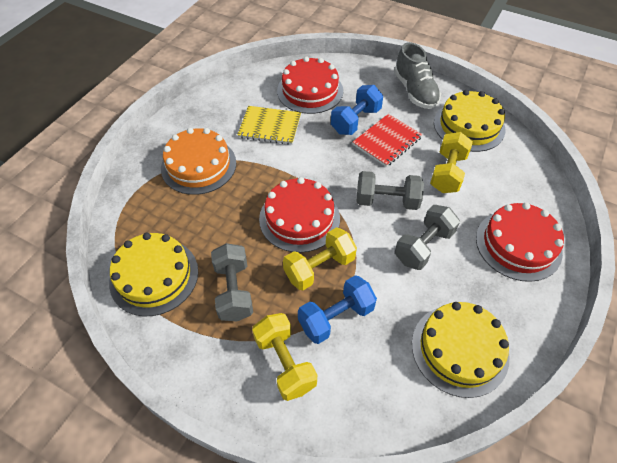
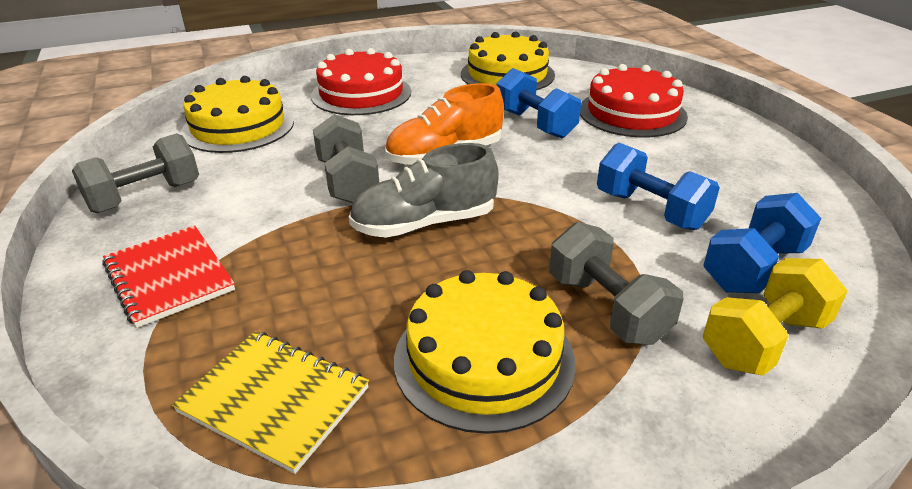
blue dumbbell: 2 -> 3
orange cake: 1 -> 0
orange shoe: 0 -> 1
red cake: 3 -> 2
yellow dumbbell: 3 -> 1

